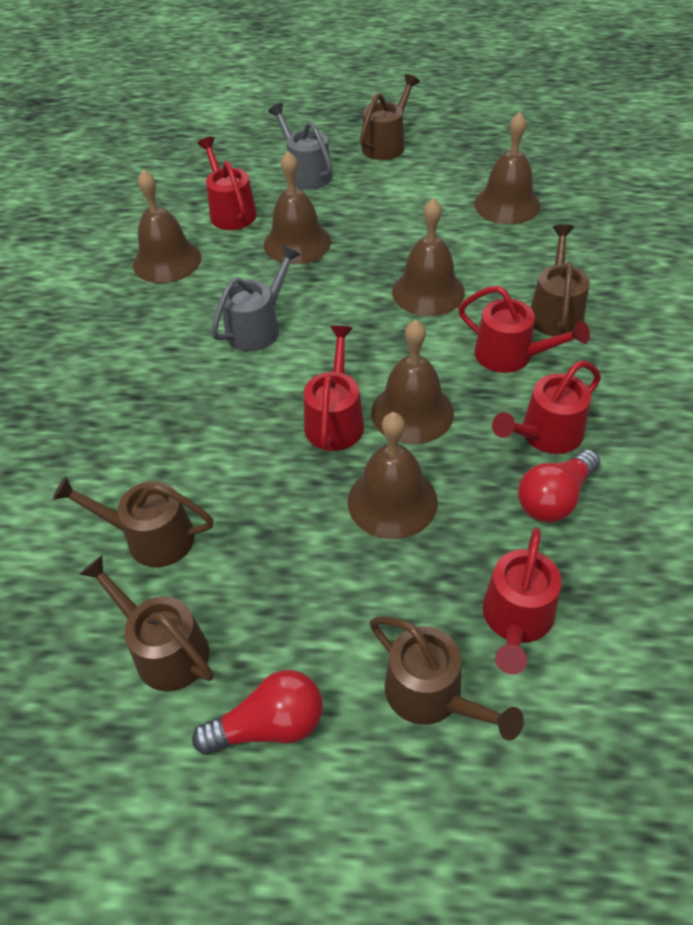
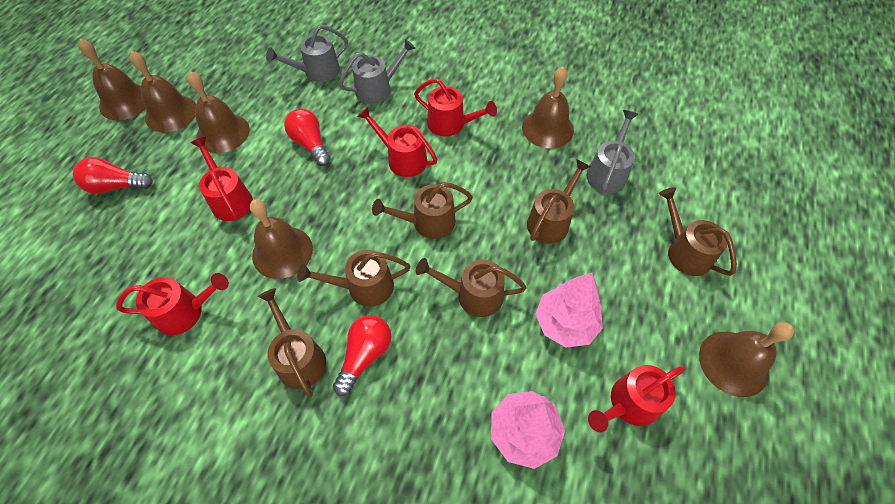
brown watering can: 5 -> 6
grey watering can: 2 -> 3
pink tree: 0 -> 2
red light bulb: 2 -> 3

